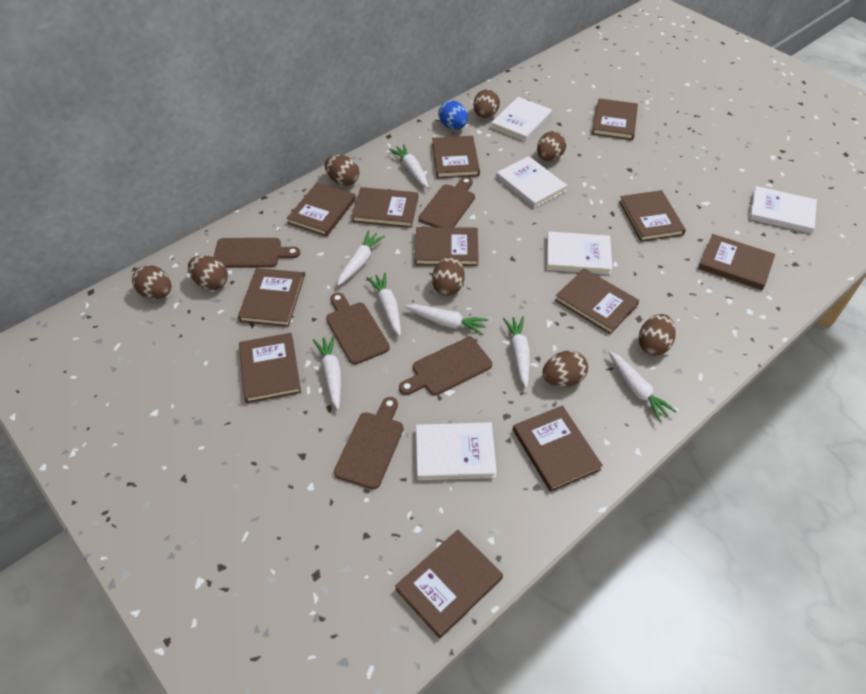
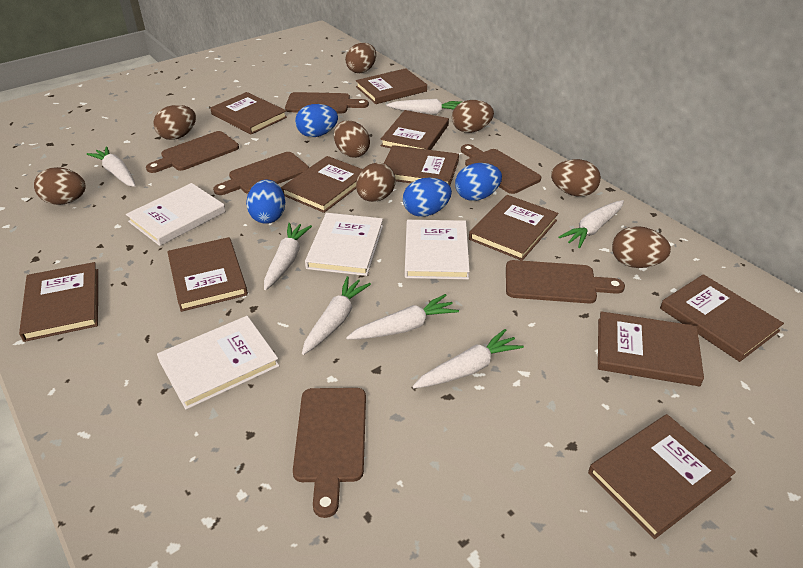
blue egg: 1 -> 4
brown book: 12 -> 11
brown cutting board: 5 -> 6
white book: 5 -> 4

